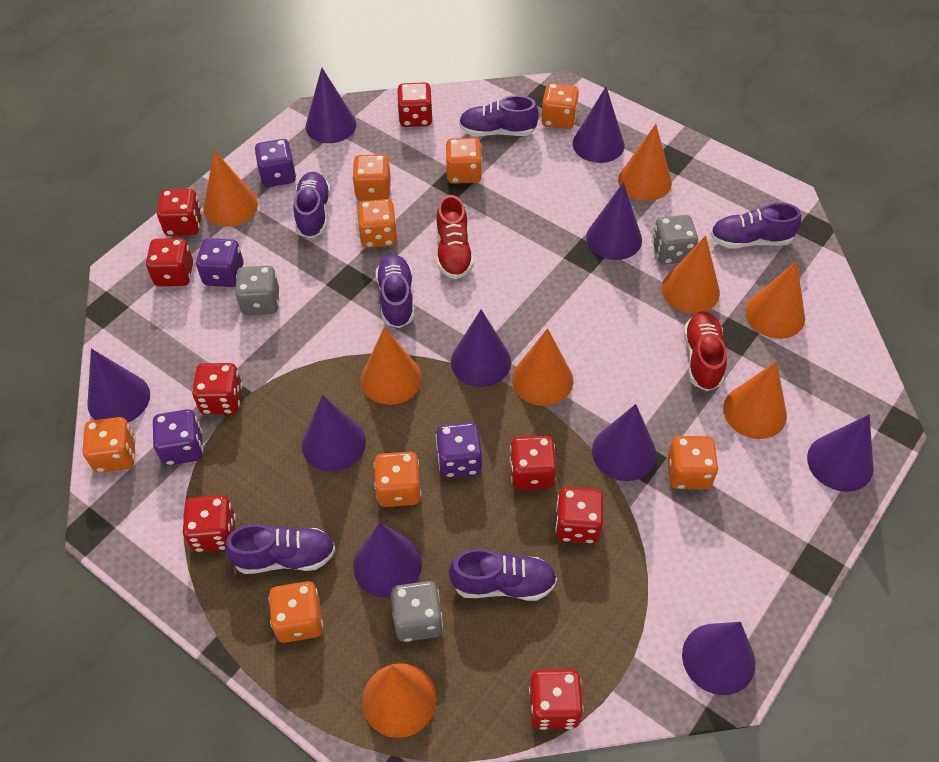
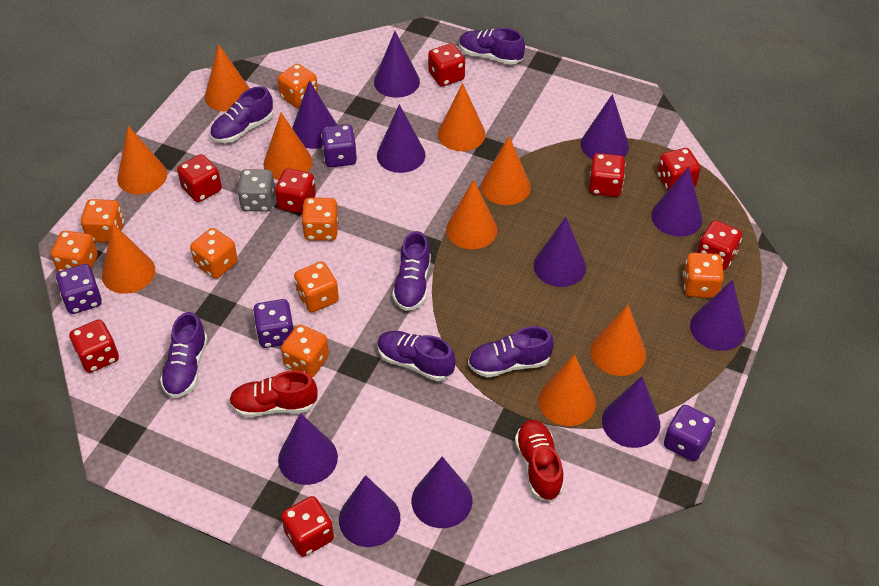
grey dice: 3 -> 1
orange cone: 8 -> 9
purple cone: 10 -> 11

